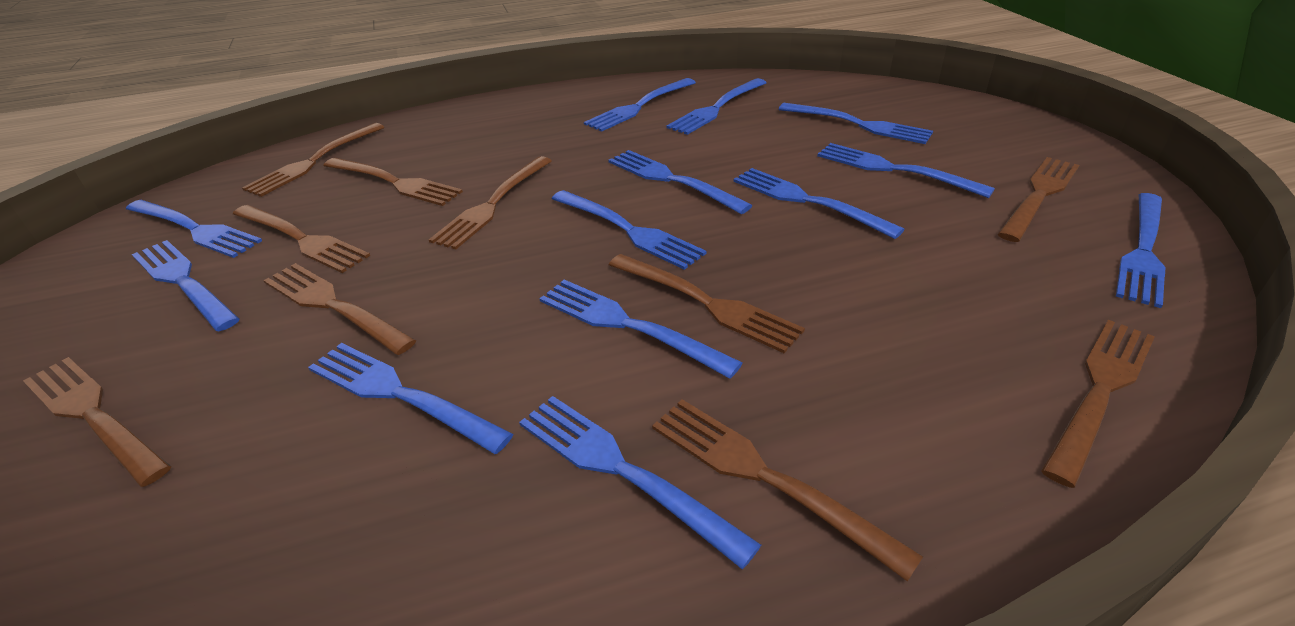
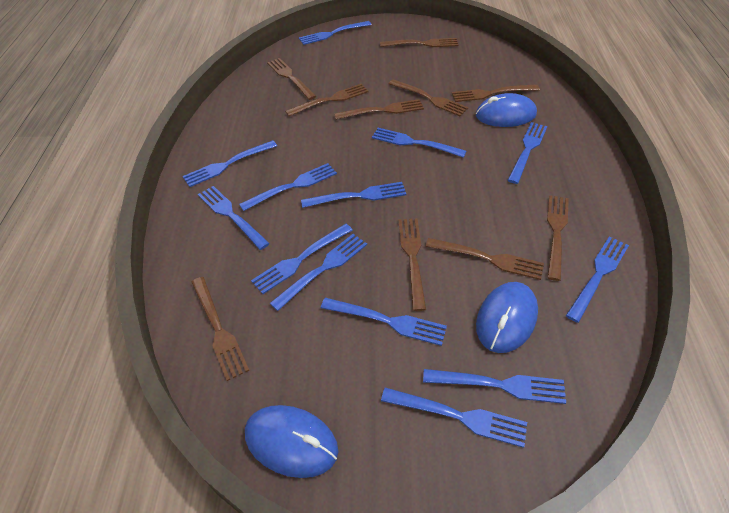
blue mouse: 0 -> 3

